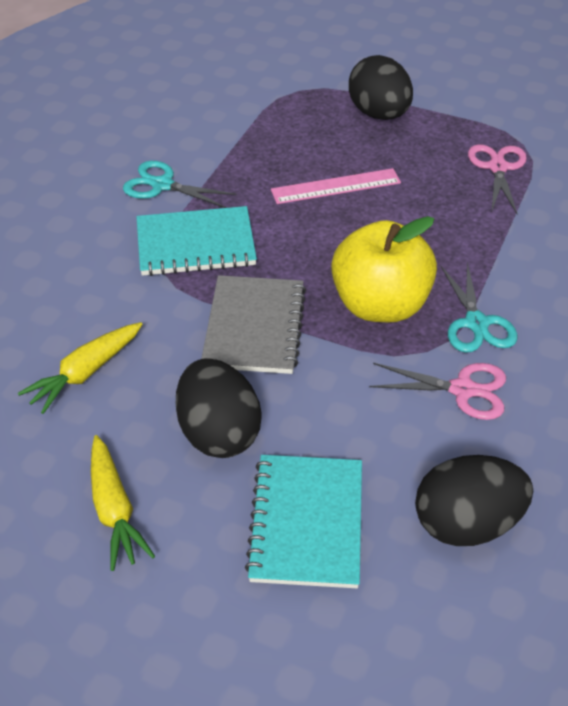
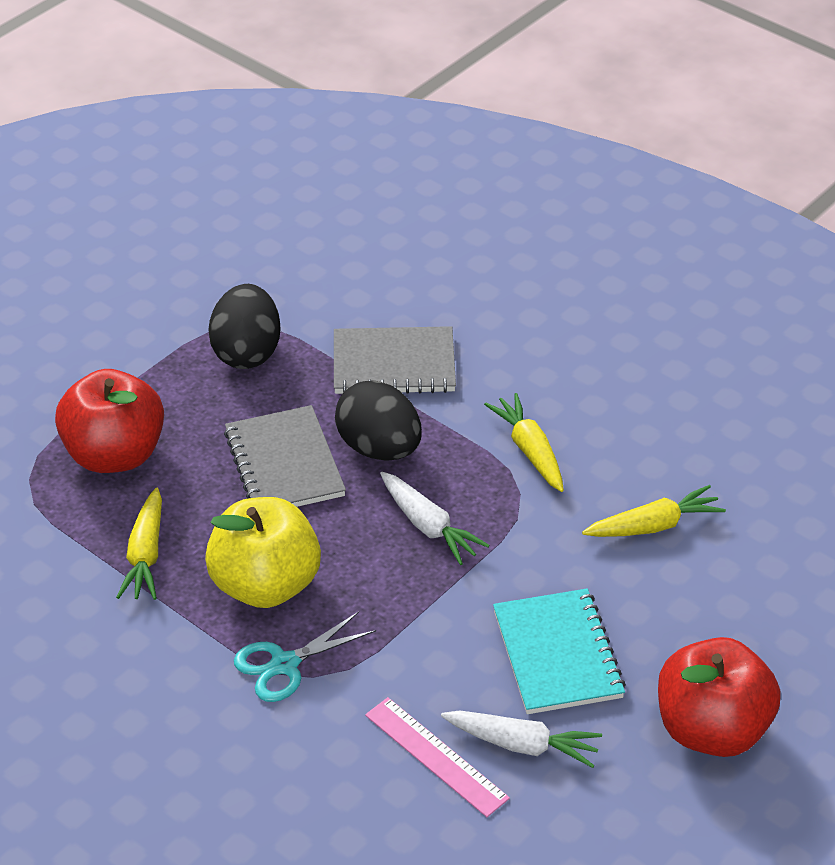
black egg: 3 -> 2
grey notebook: 1 -> 2
pink scissors: 2 -> 0
red apple: 0 -> 2
turquoise notebook: 2 -> 1
turquoise scissors: 2 -> 1
white carrot: 0 -> 2
yellow carrot: 2 -> 3

